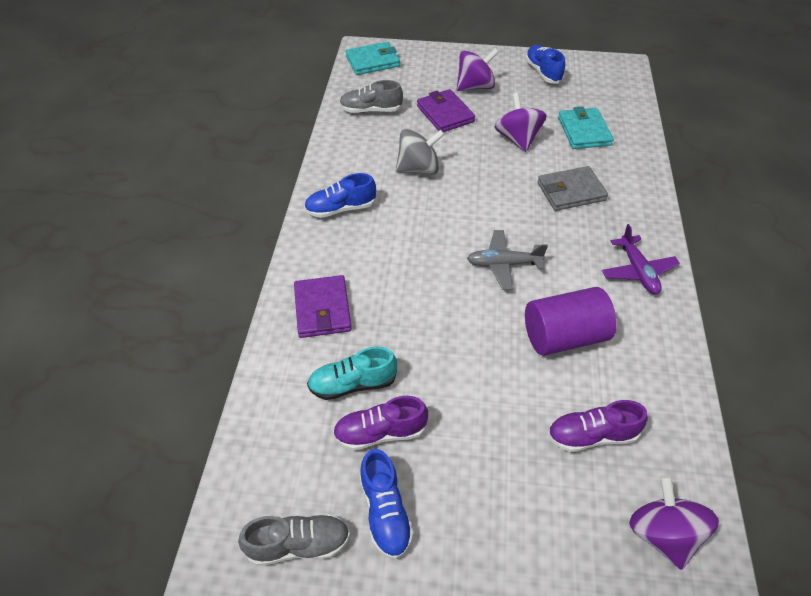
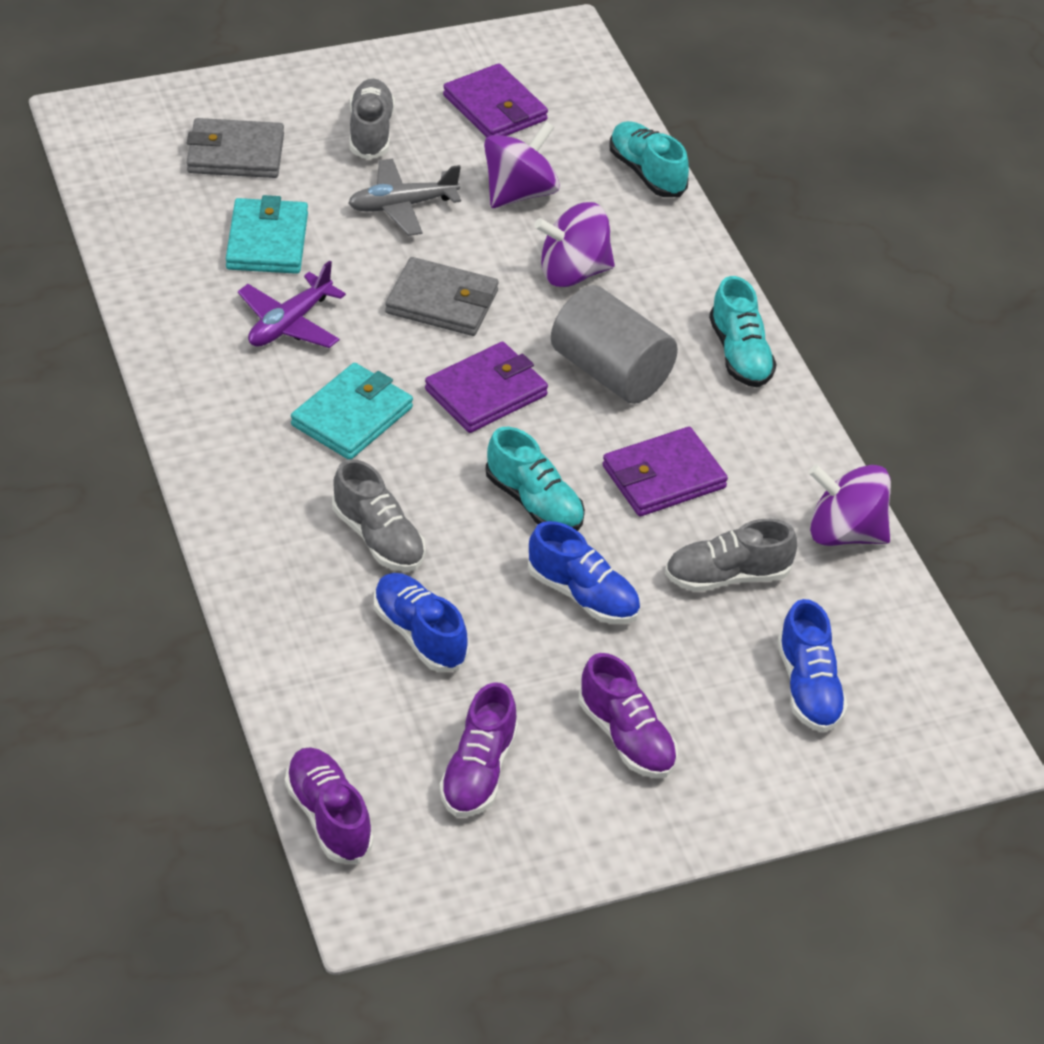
grey cylinder: 0 -> 1
grey shoe: 2 -> 3
grey spinning top: 1 -> 0
grey wallet: 1 -> 2
purple cylinder: 1 -> 0
purple shoe: 2 -> 3
purple wallet: 2 -> 3
turquoise shoe: 1 -> 3

